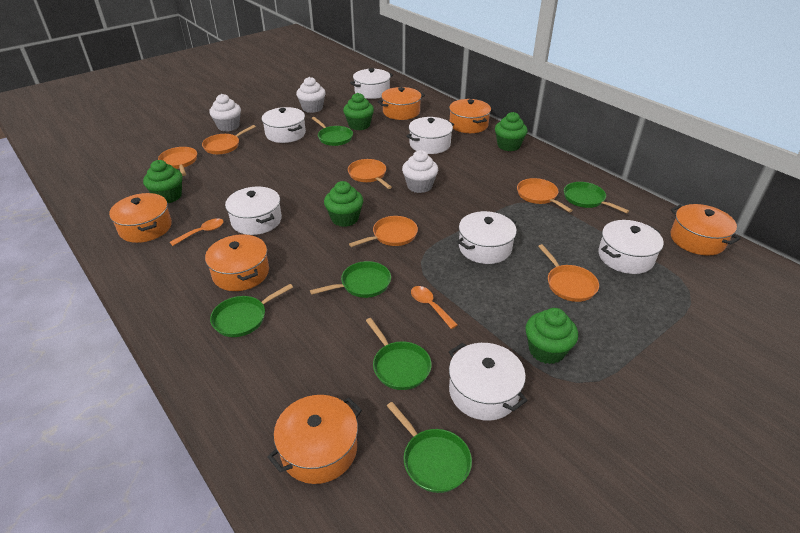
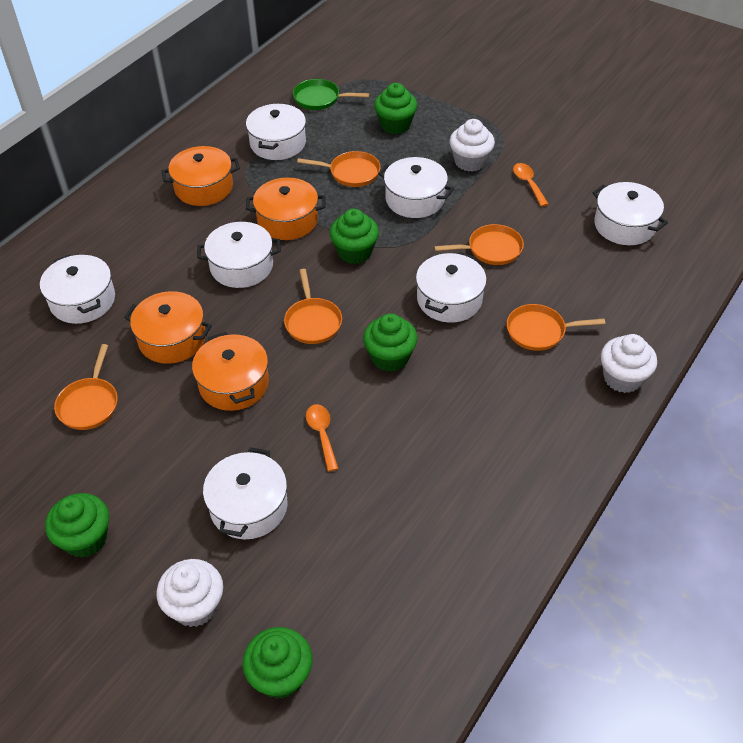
green pan: 6 -> 1
orange pan: 6 -> 5
orange pot: 6 -> 4

